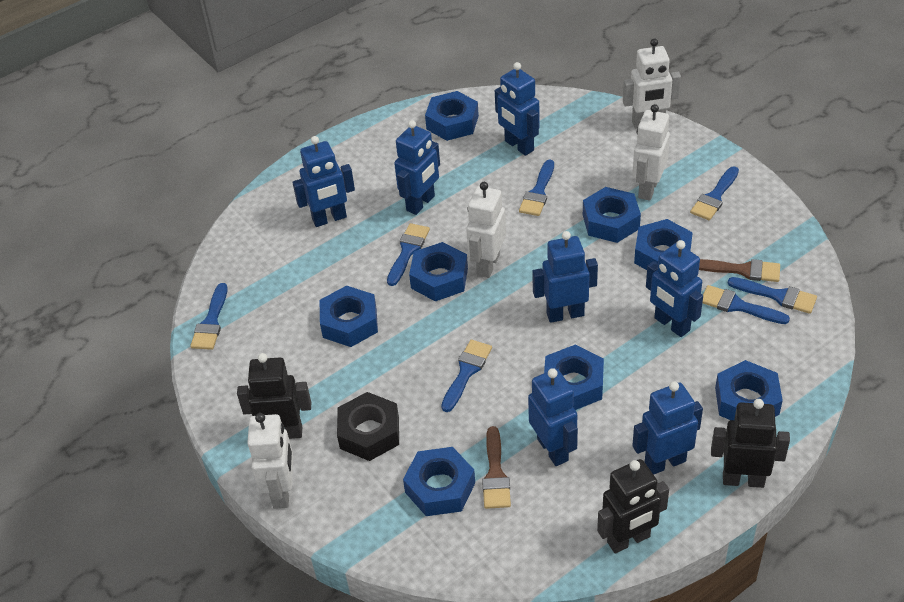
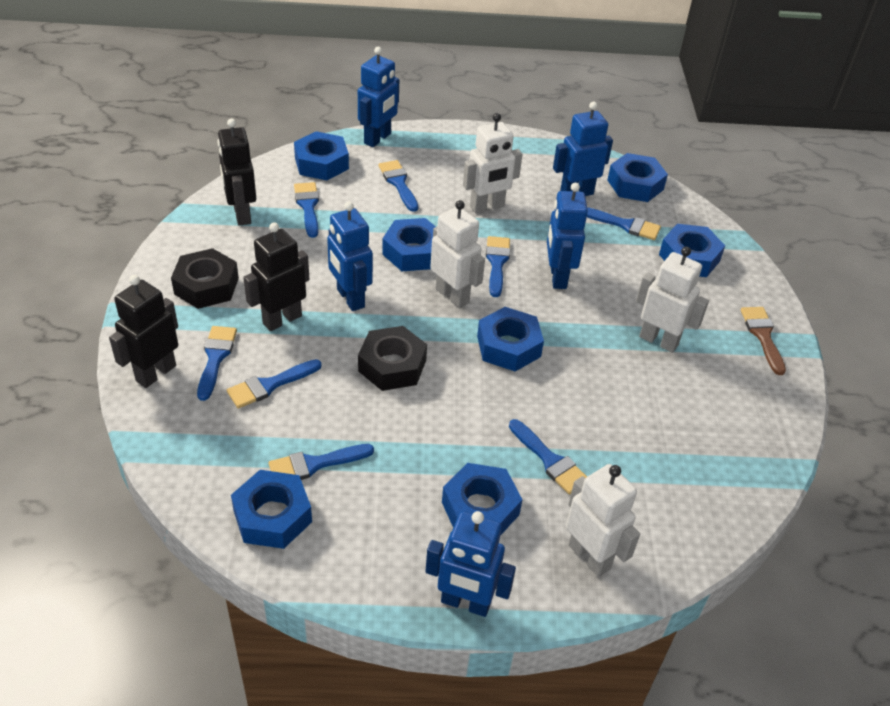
black nut: 1 -> 2
blue brush: 7 -> 8
blue nut: 8 -> 7
blue robot: 7 -> 5
brown brush: 2 -> 1

